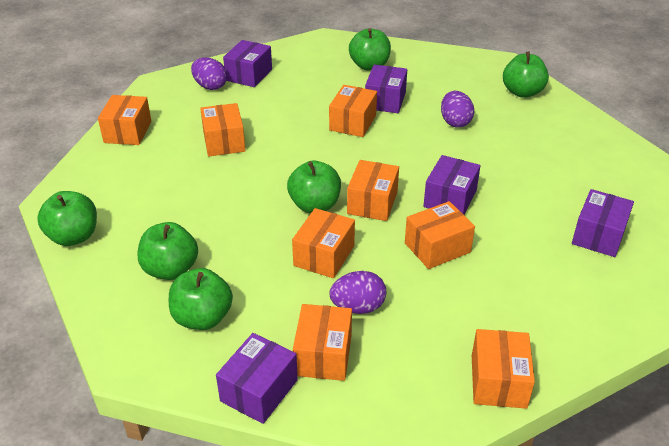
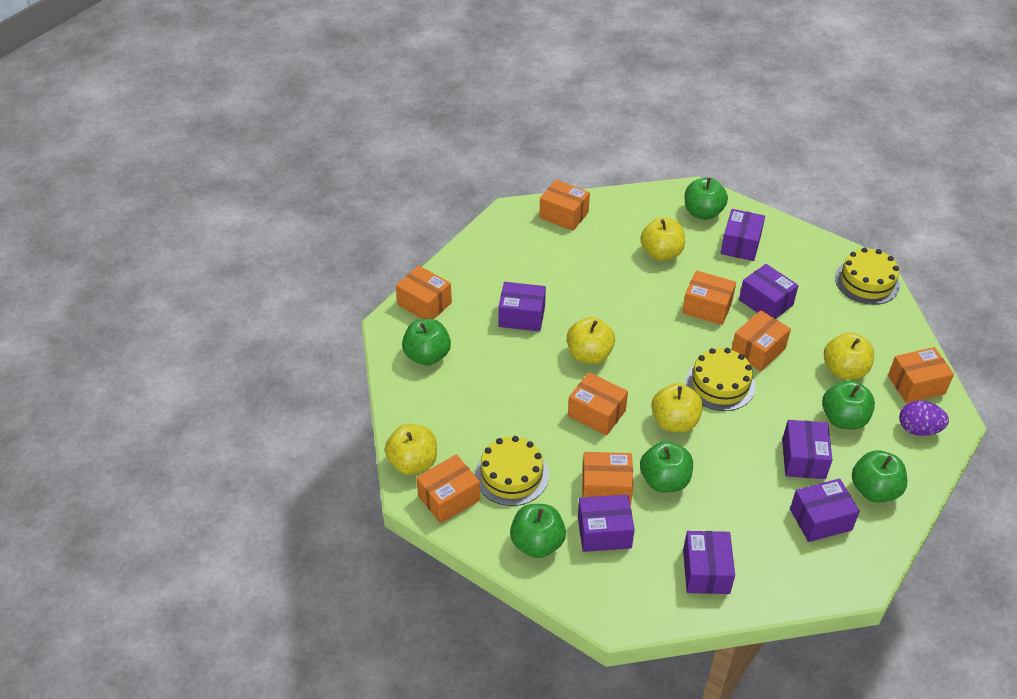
purple box: 5 -> 7
purple egg: 3 -> 1
yellow apple: 0 -> 5
yellow cake: 0 -> 3

